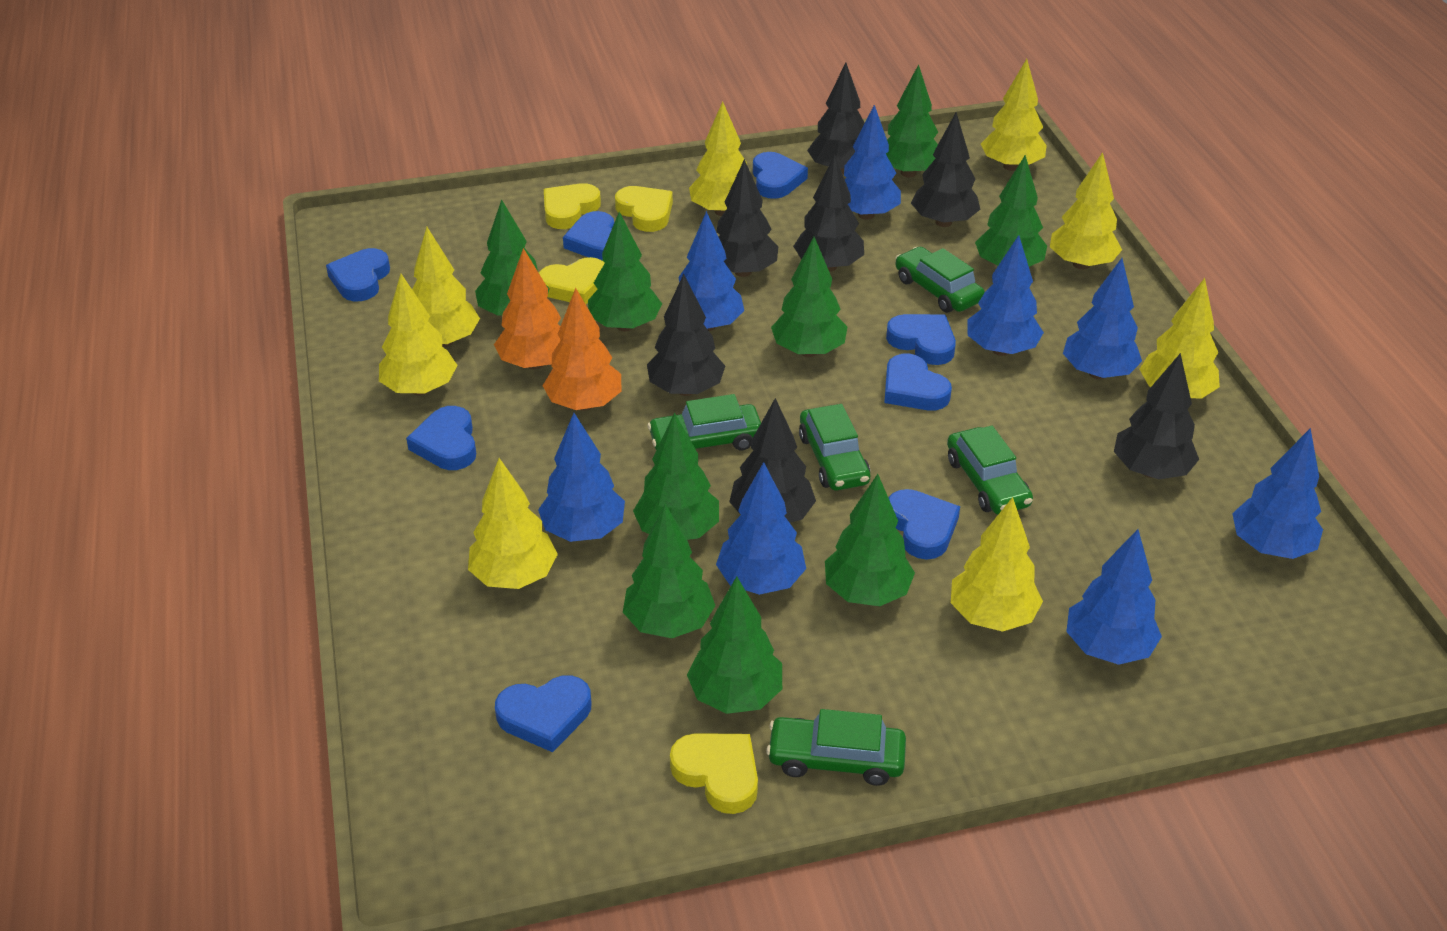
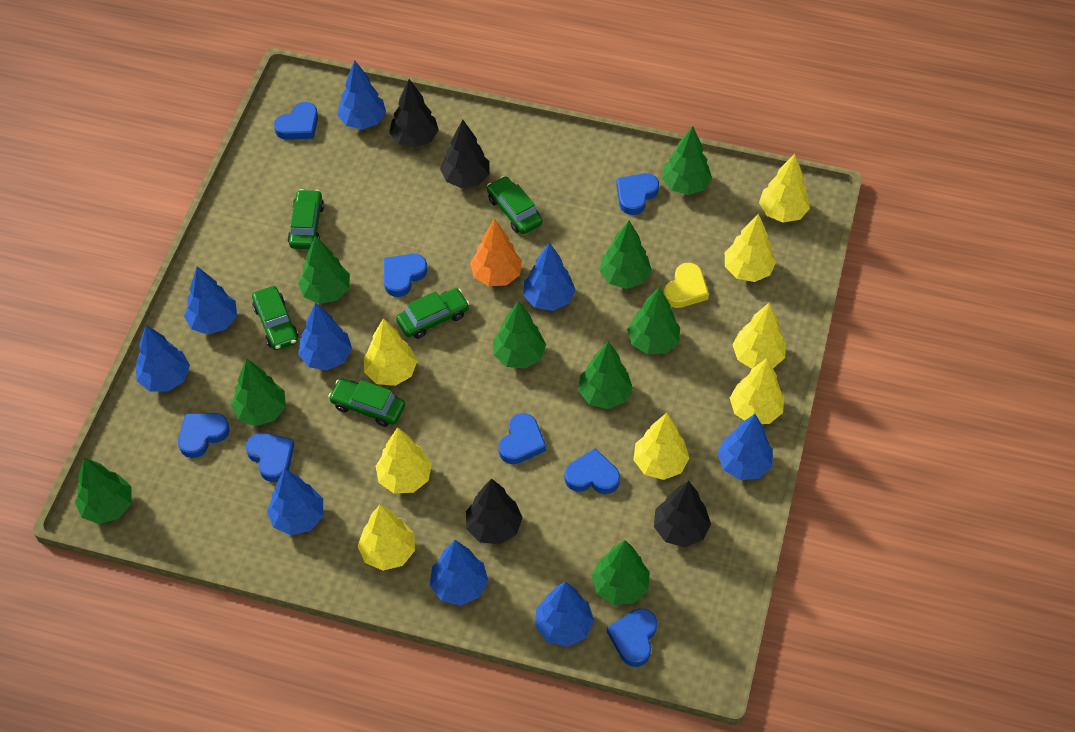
black tree: 7 -> 4
blue tree: 8 -> 9
orange tree: 2 -> 1
yellow heart: 4 -> 1

